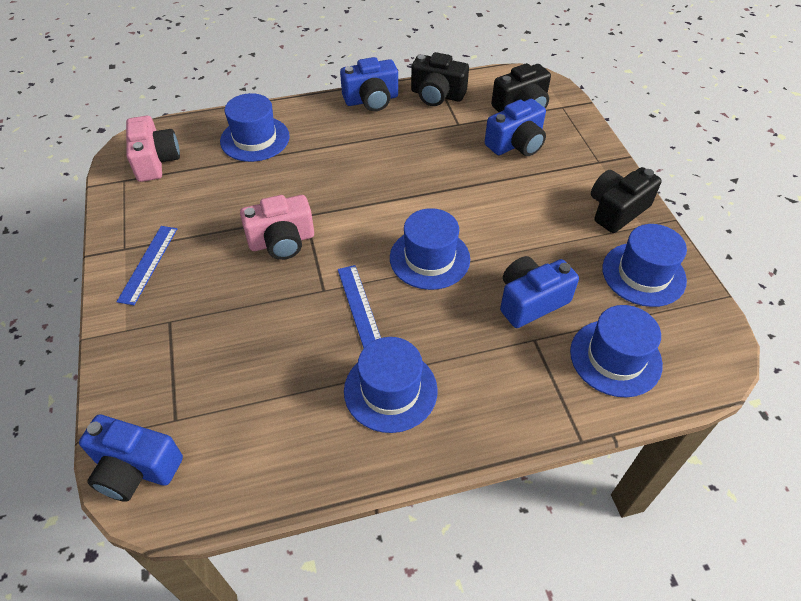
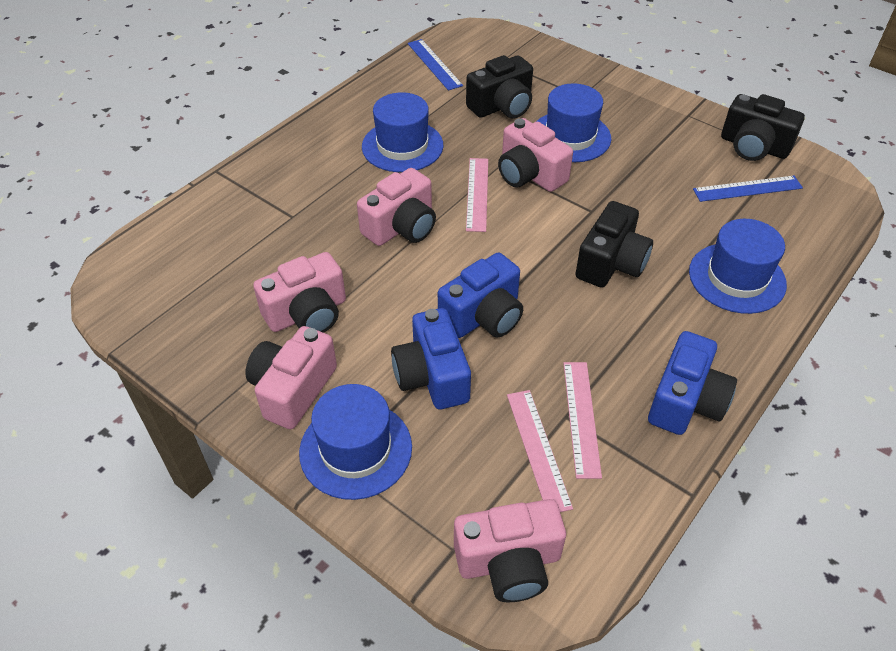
blue camera: 4 -> 3
blue hat: 5 -> 4
pink camera: 2 -> 5
pink ruler: 0 -> 3

